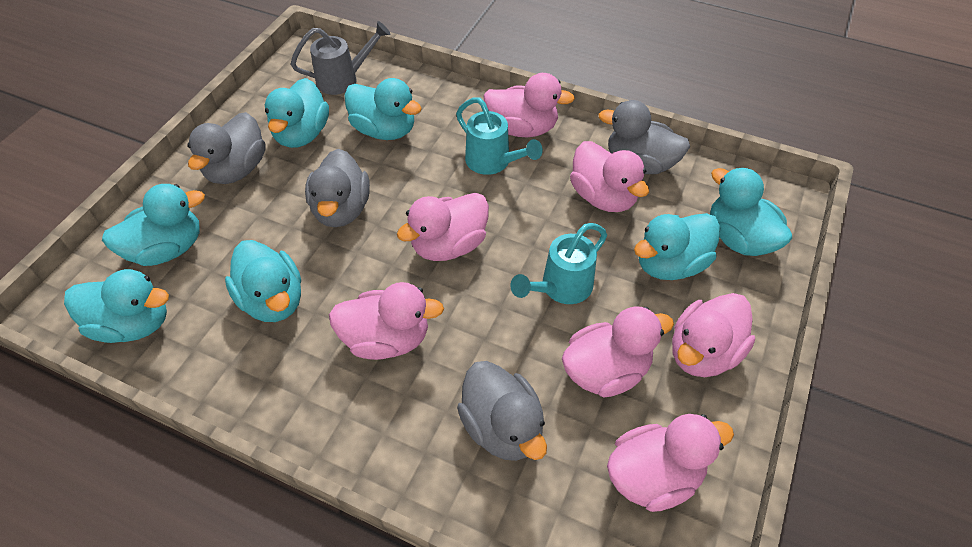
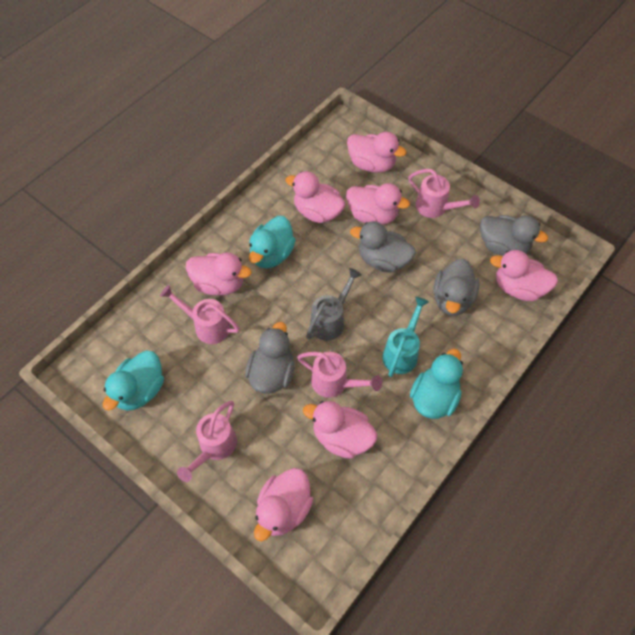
pink watering can: 0 -> 4
turquoise duck: 7 -> 3
turquoise watering can: 2 -> 1

